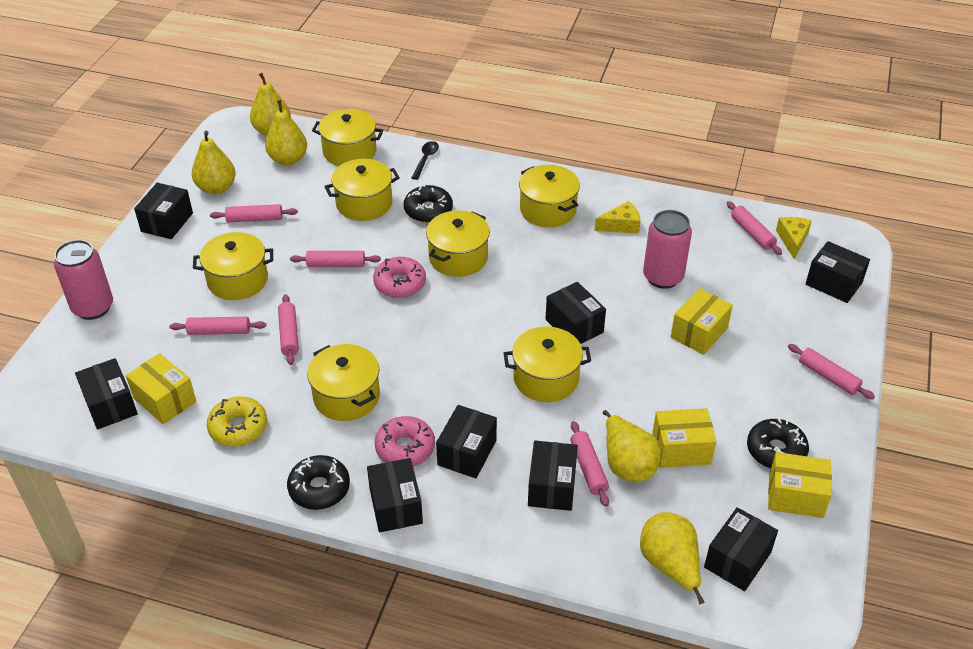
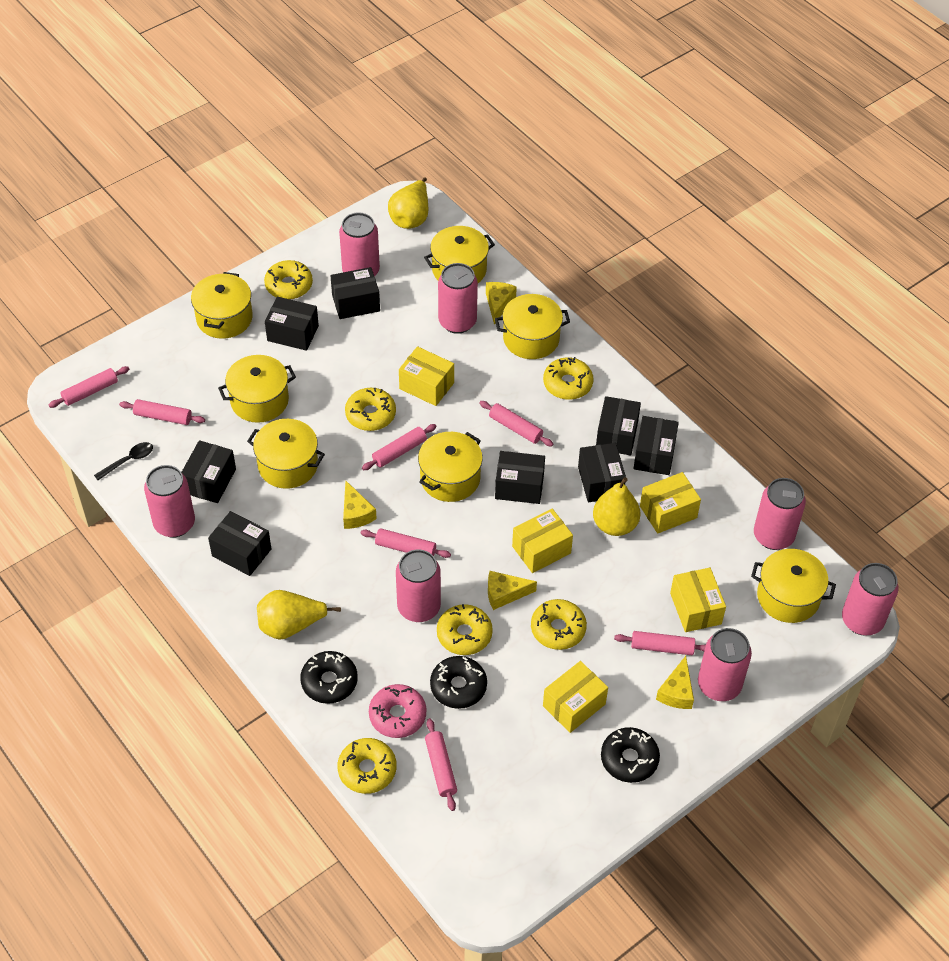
pink can: 2 -> 7
pink donut: 2 -> 1
yellow box: 4 -> 5
yellow cheese: 2 -> 4
yellow donut: 1 -> 6
yellow pear: 5 -> 3

